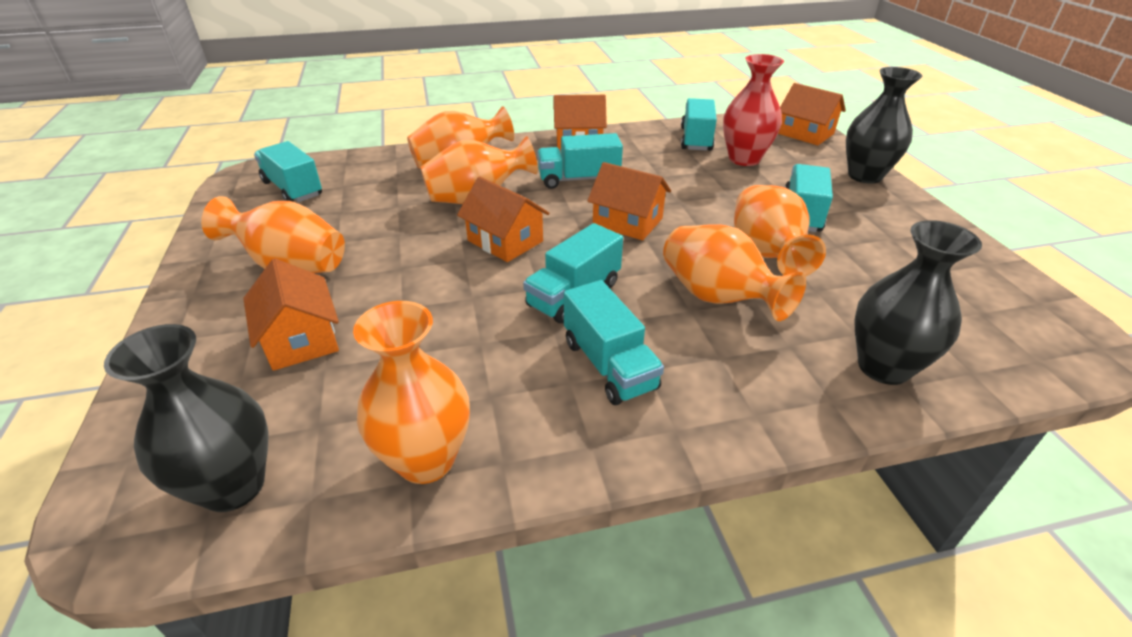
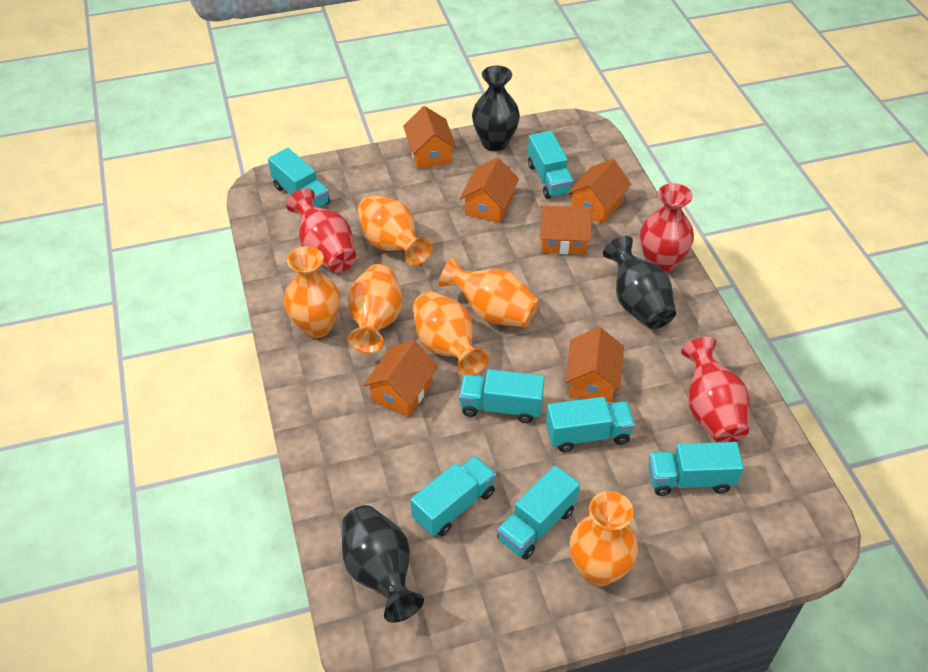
orange house: 5 -> 6
red vase: 1 -> 3
turquoise truck: 6 -> 7

